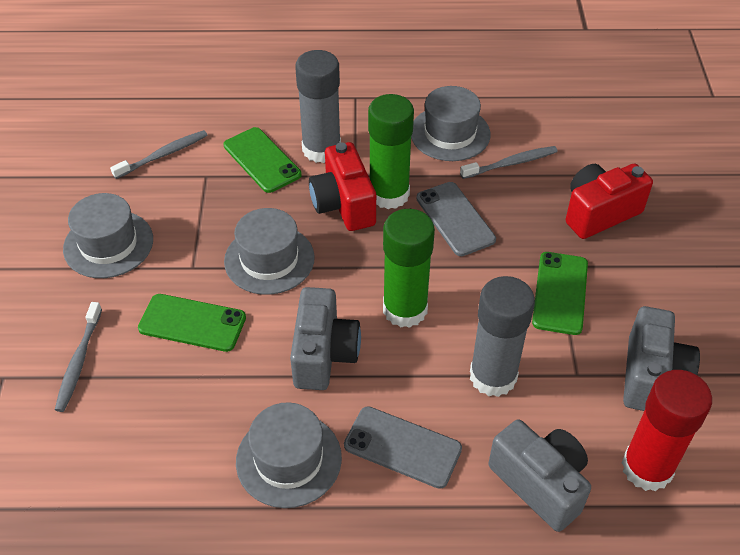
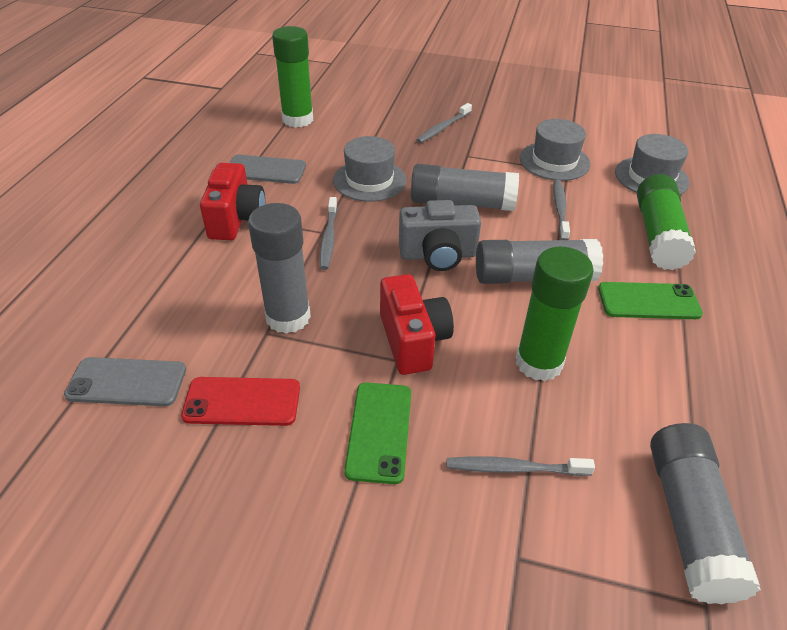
green glue stick: 2 -> 3
green phone: 3 -> 2
grey camera: 3 -> 1
grey glue stick: 2 -> 4
grey hat: 4 -> 3
grey toothbrush: 3 -> 4
red glue stick: 1 -> 0
red phone: 0 -> 1

